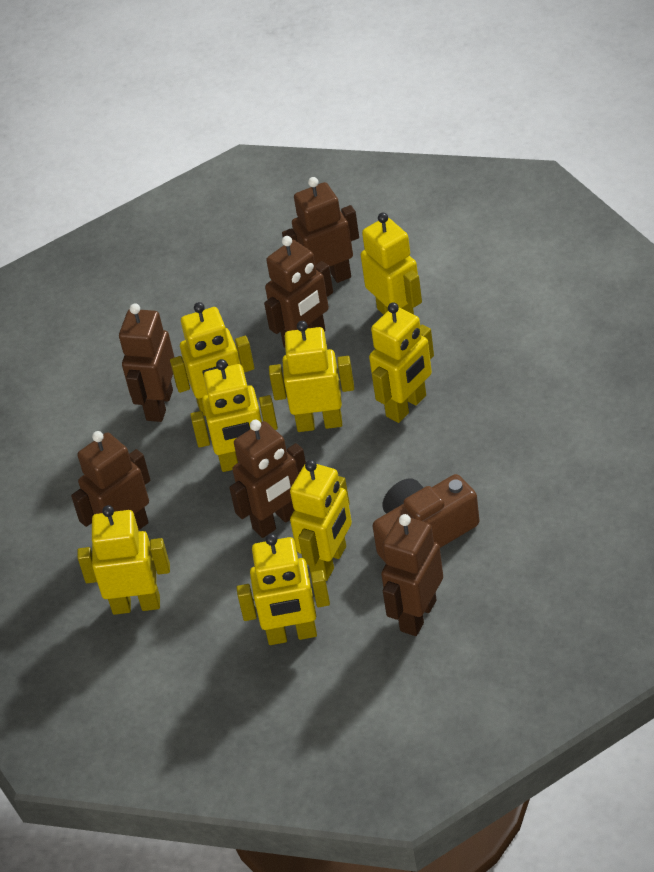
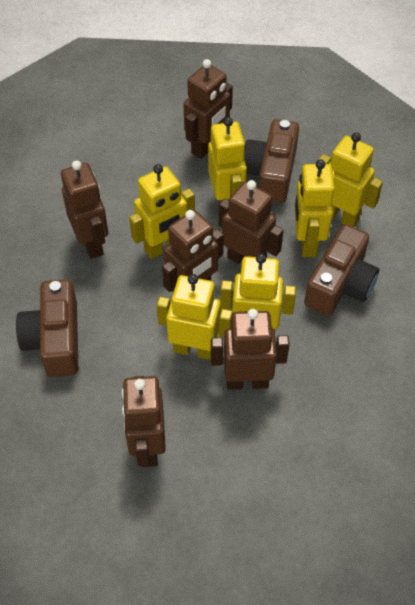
brown camera: 1 -> 3
yellow robot: 8 -> 6

